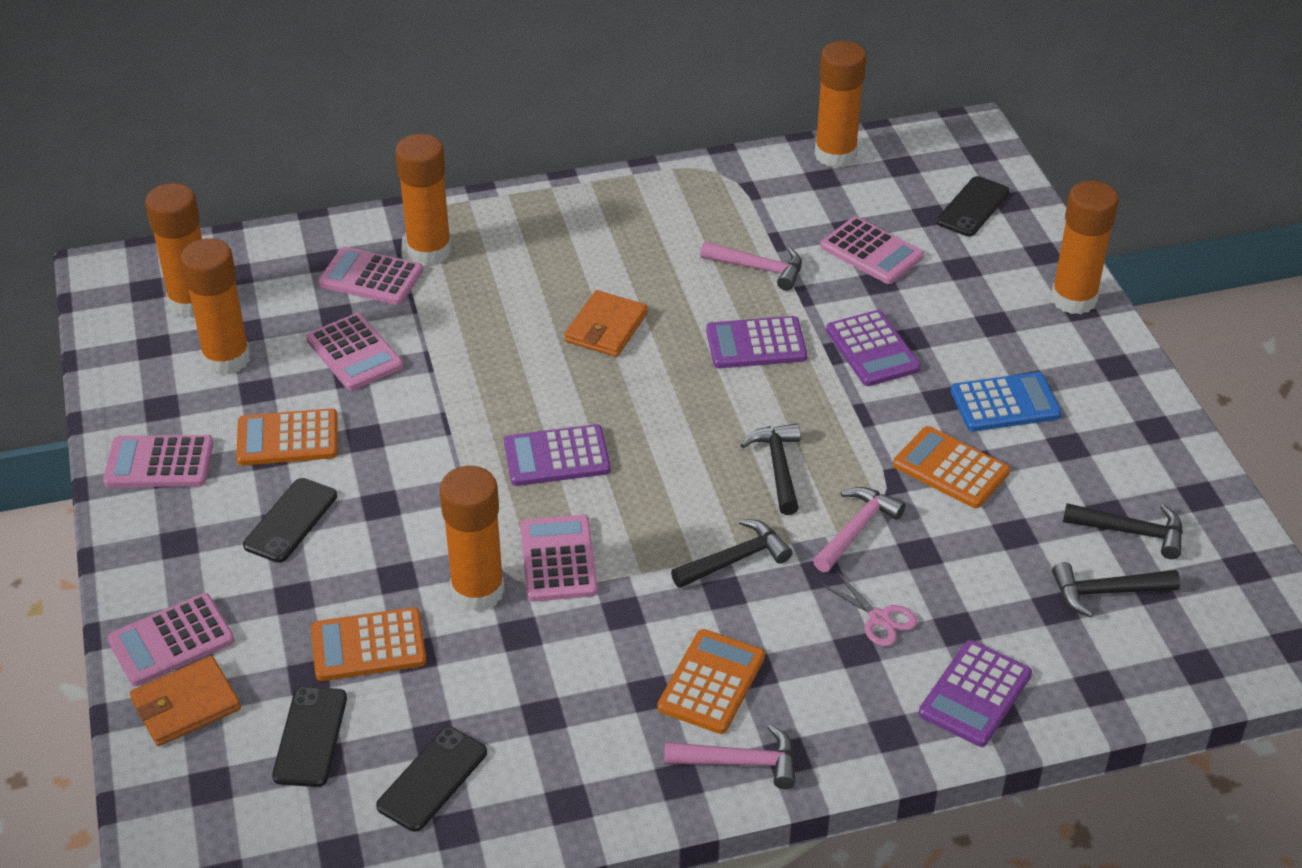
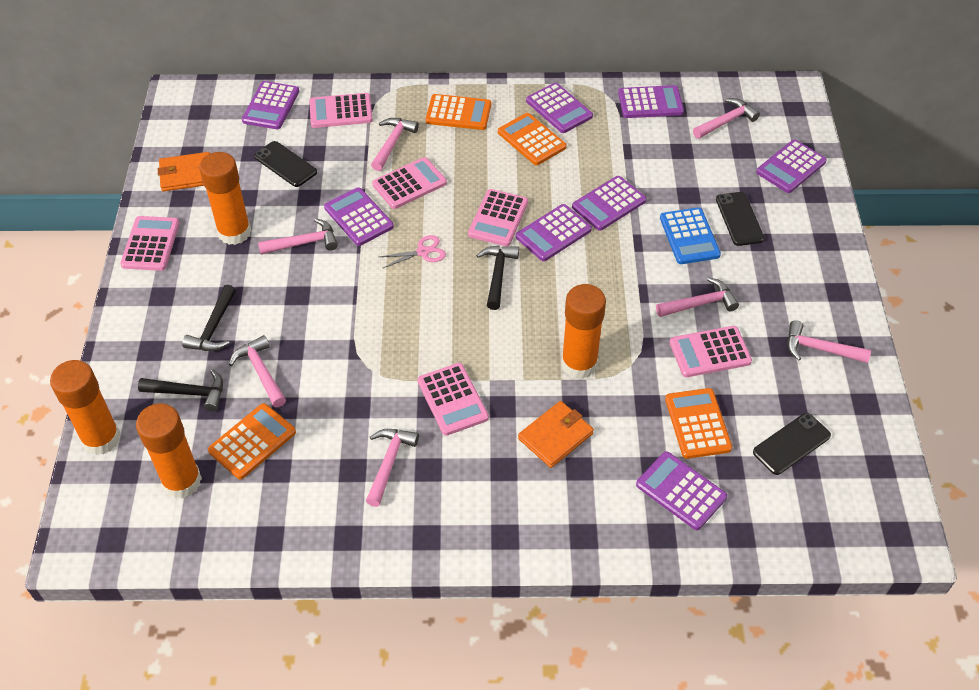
black hammer: 4 -> 3
black phone: 4 -> 3
orange glue stick: 6 -> 4
pink hammer: 3 -> 7
purple calculator: 4 -> 8

